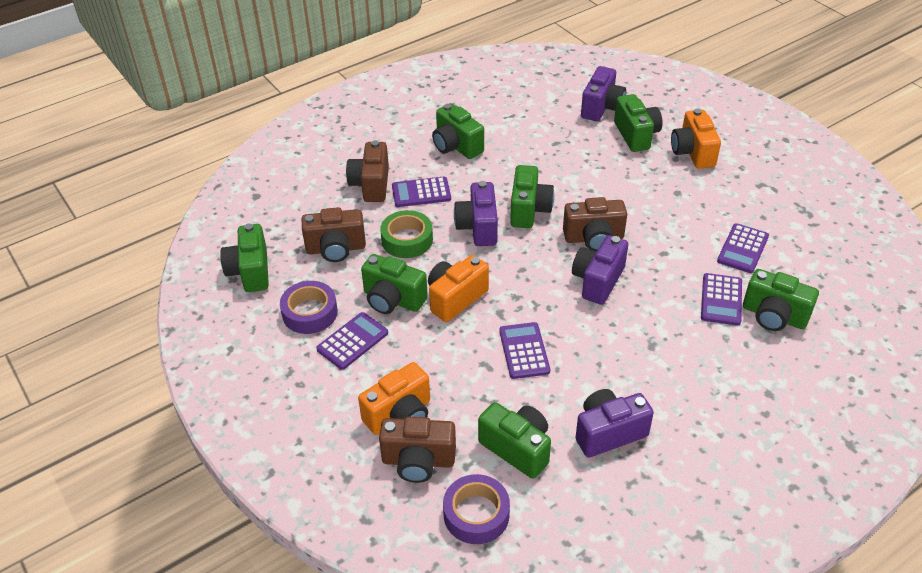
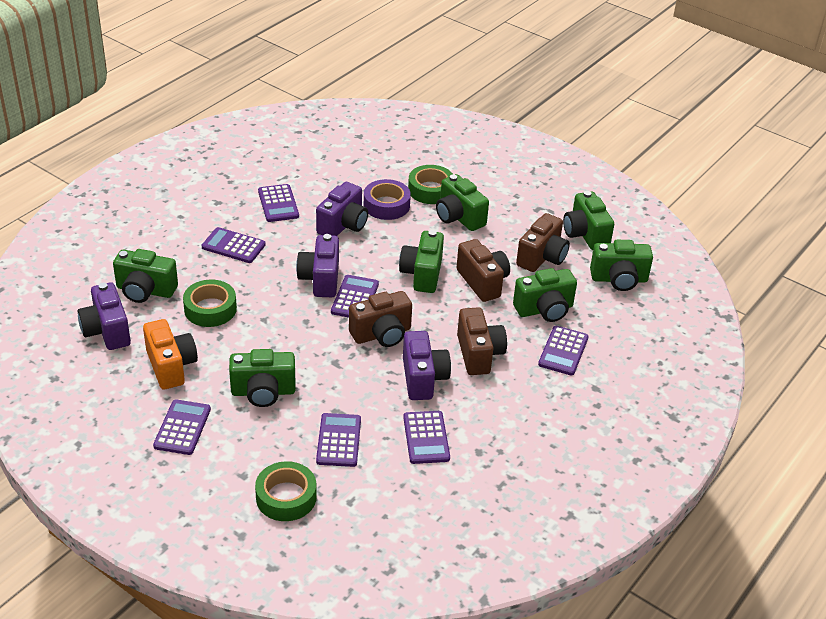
green tape: 1 -> 3
orange camera: 3 -> 1
purple calculator: 5 -> 7
purple tape: 2 -> 1

